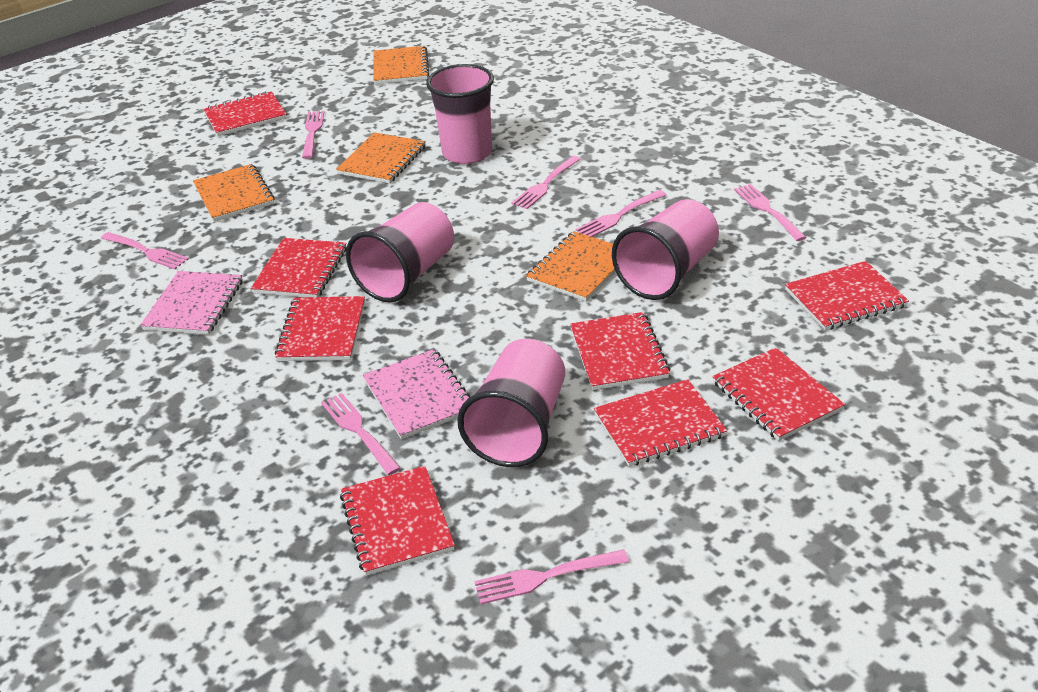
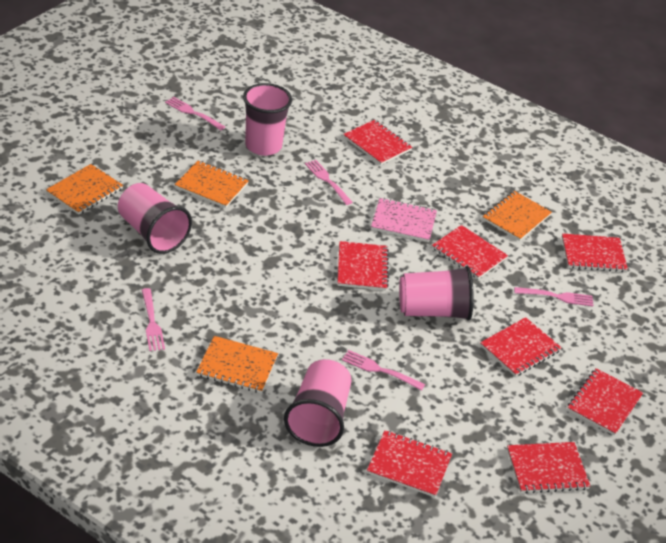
pink fork: 7 -> 5
pink notebook: 2 -> 1

